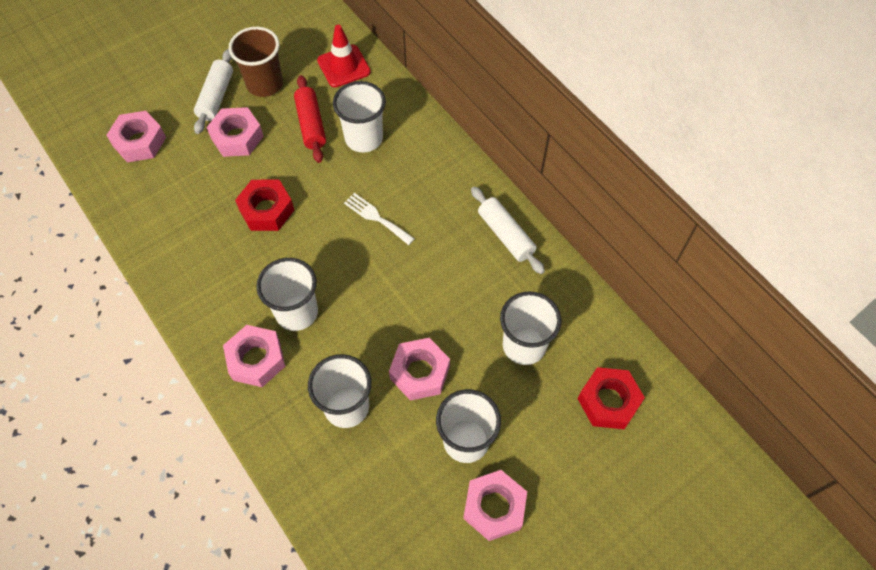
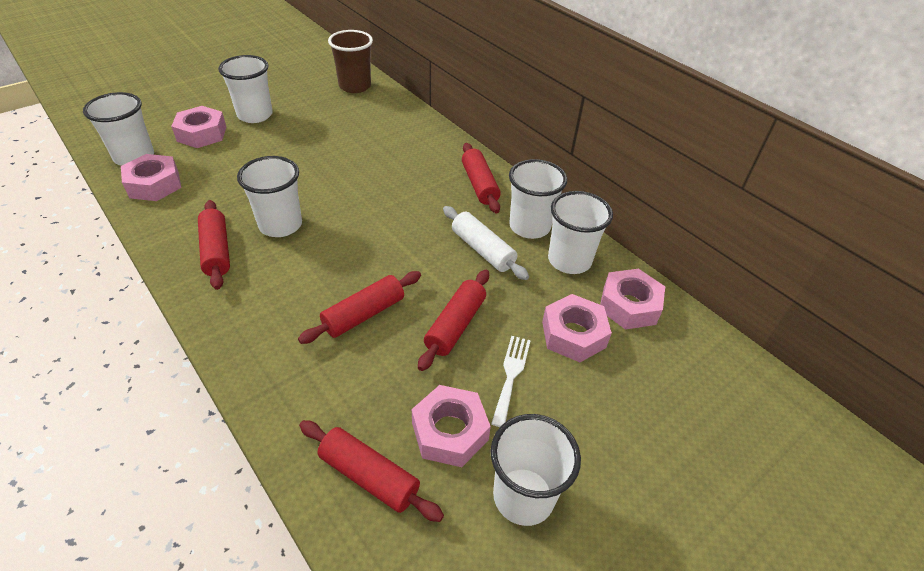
red nut: 2 -> 0
red rolling pin: 1 -> 5
red traffic cone: 1 -> 0
white cup: 5 -> 6
white rolling pin: 2 -> 1

